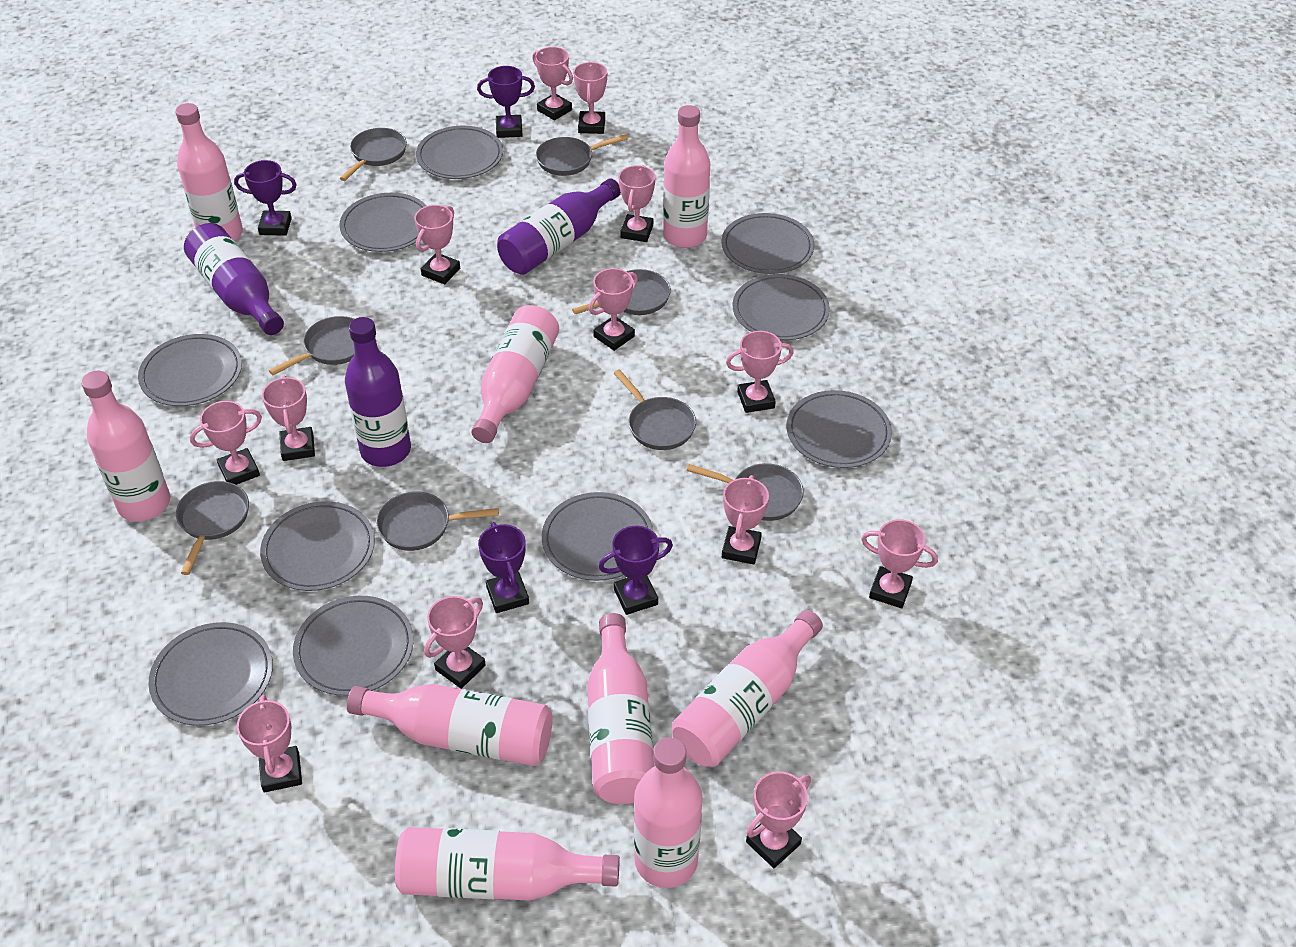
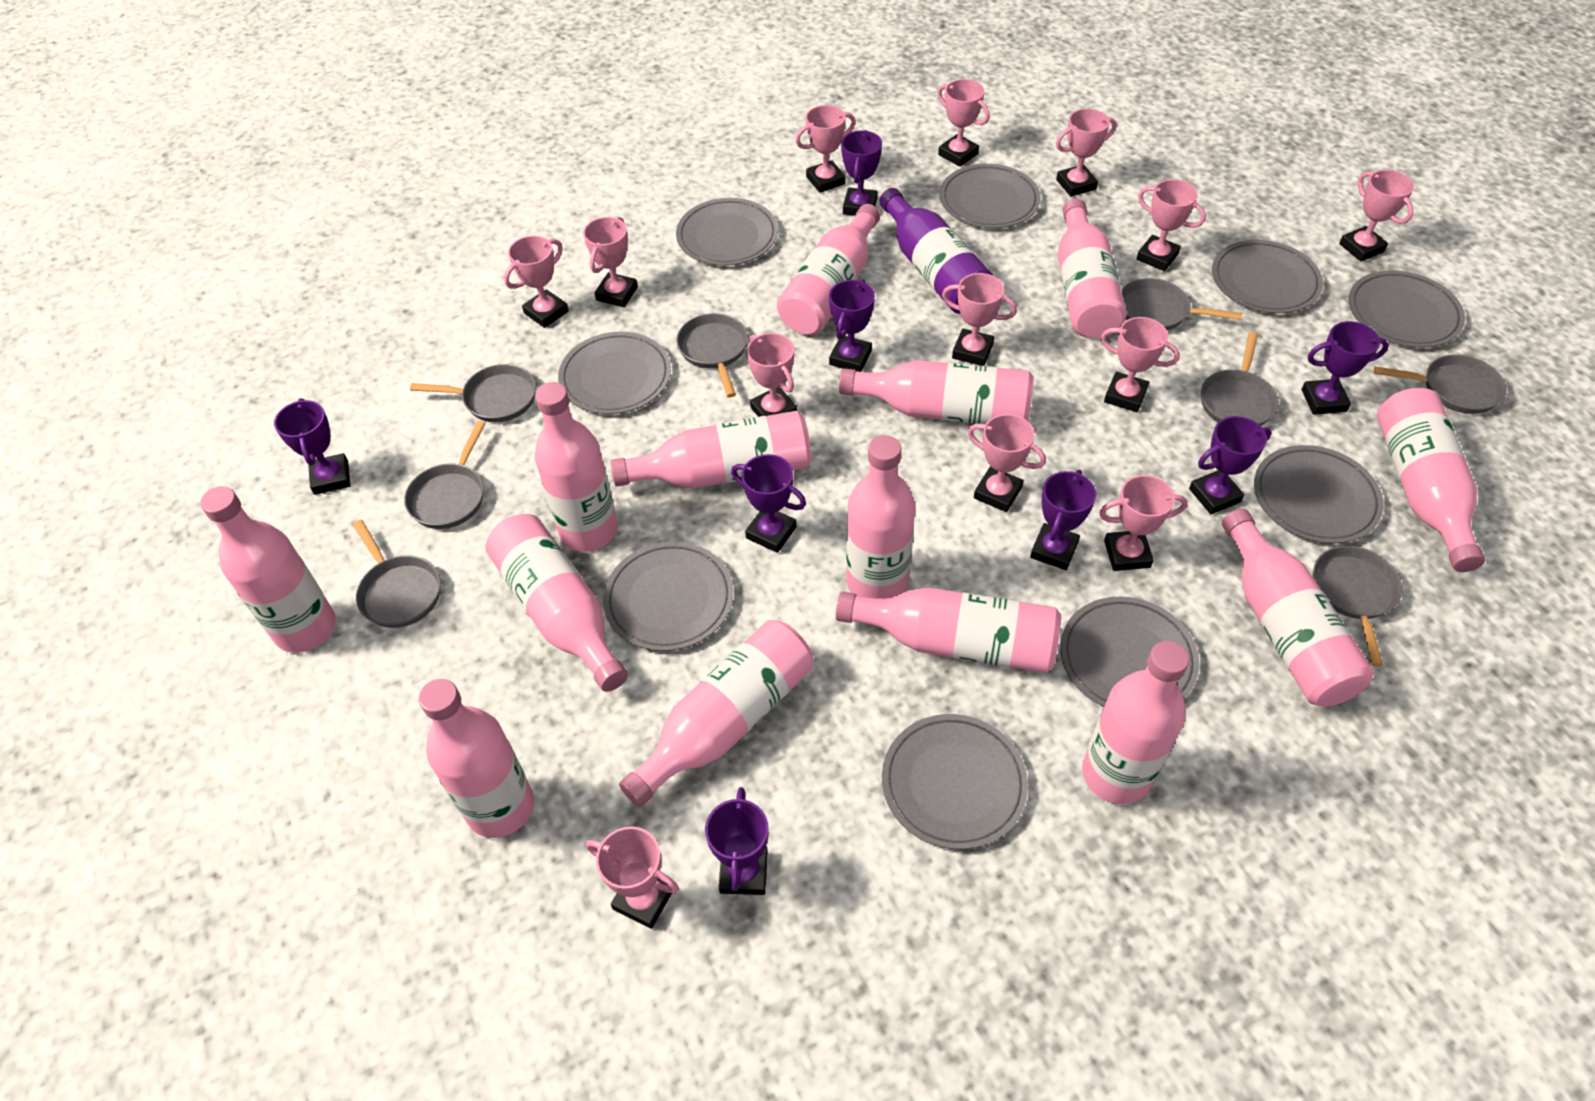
grey plate: 10 -> 9
pink bottle: 9 -> 14
purple bottle: 3 -> 1
purple trophy: 4 -> 8

